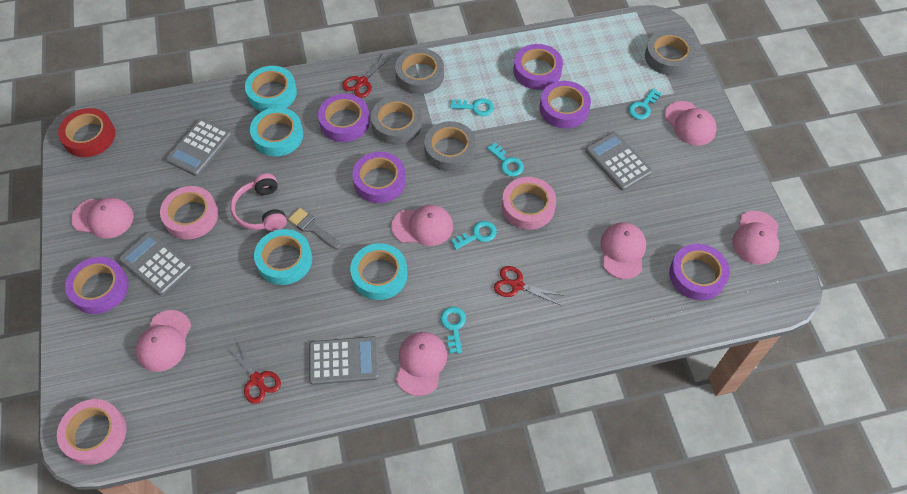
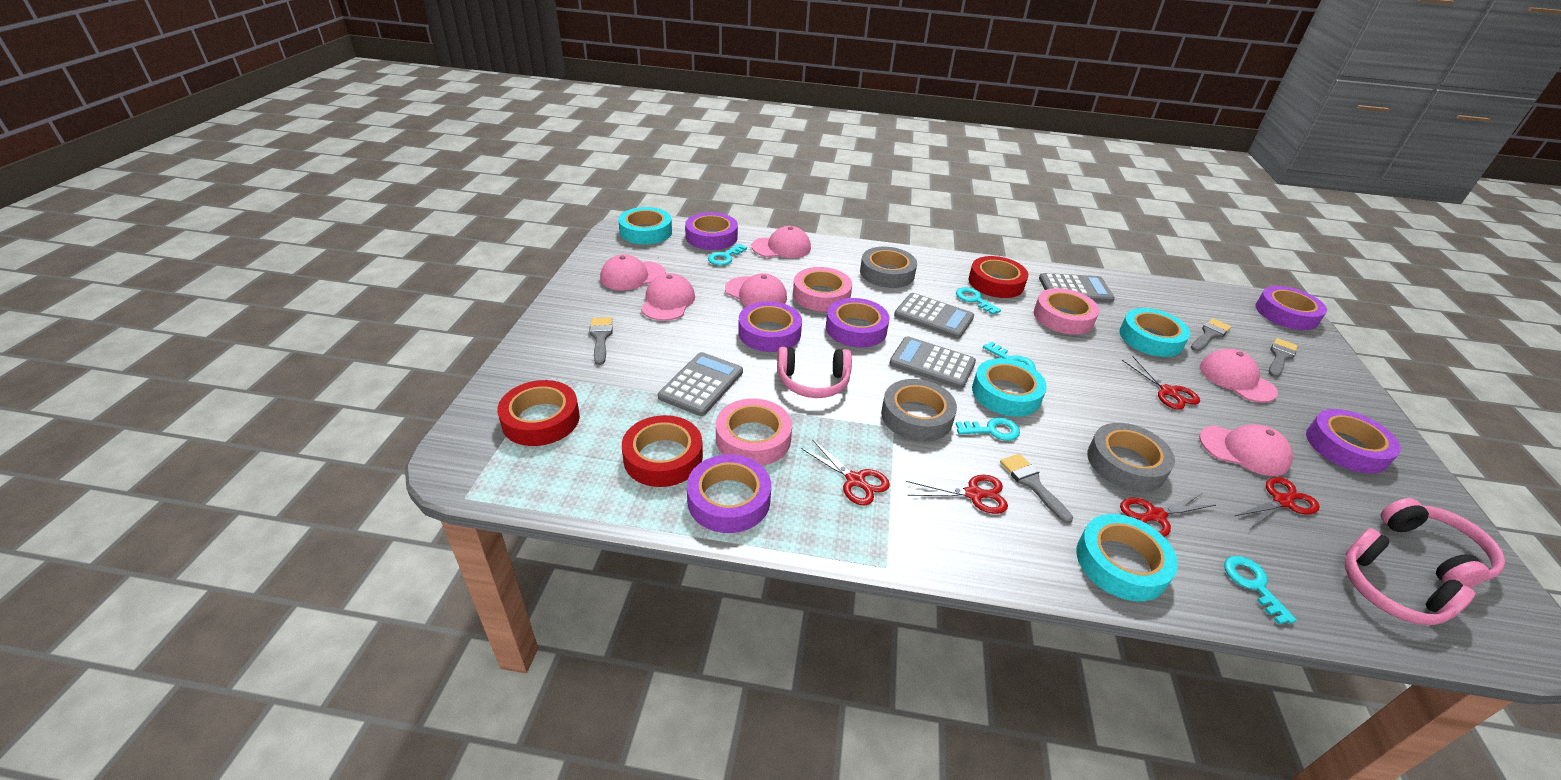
grey brush: 1 -> 4
grey tape: 4 -> 3
pink cap: 7 -> 6
pink headphones: 1 -> 3
red scissors: 3 -> 5
red tape: 1 -> 3

